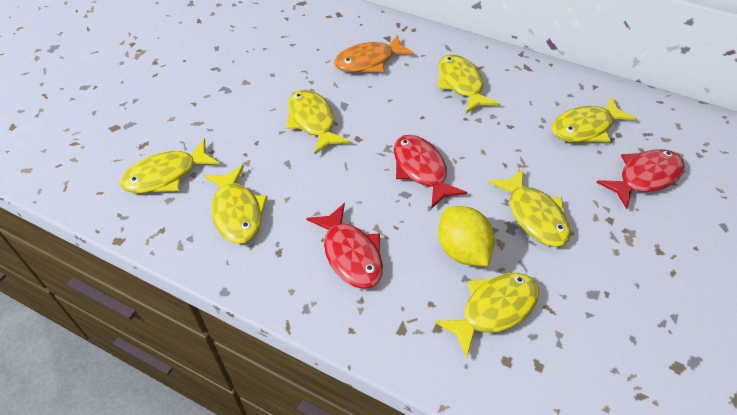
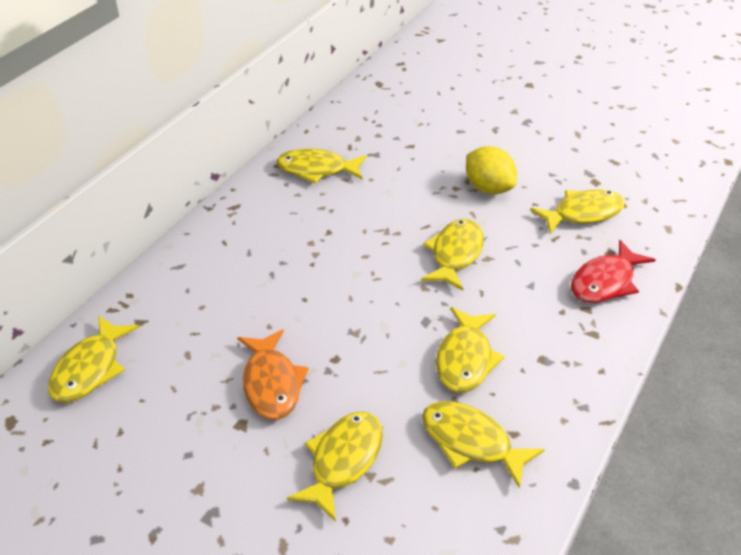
red fish: 3 -> 1

